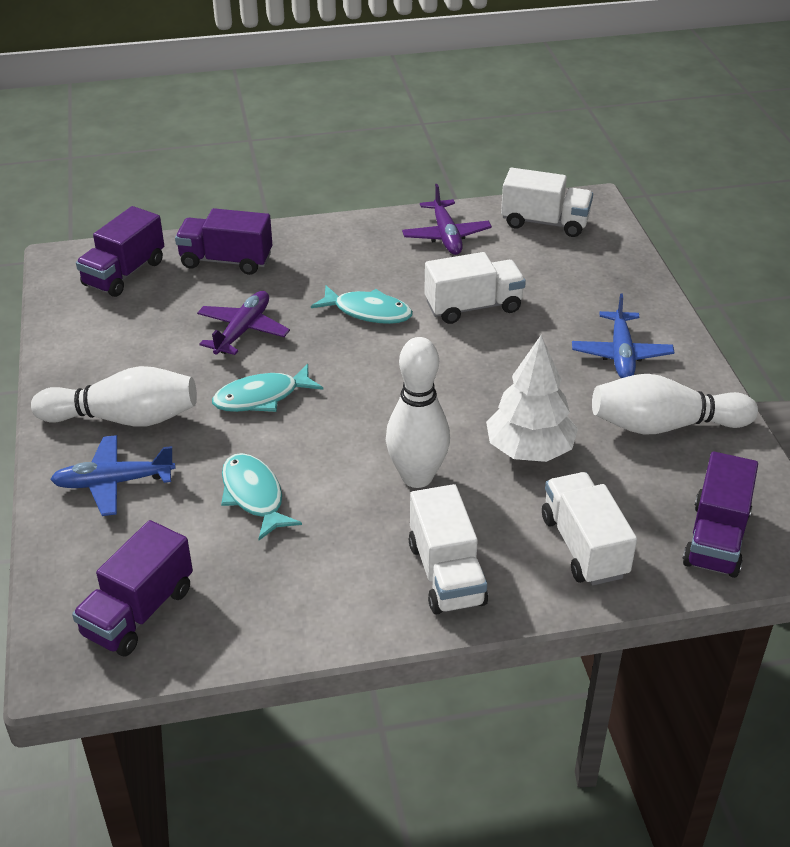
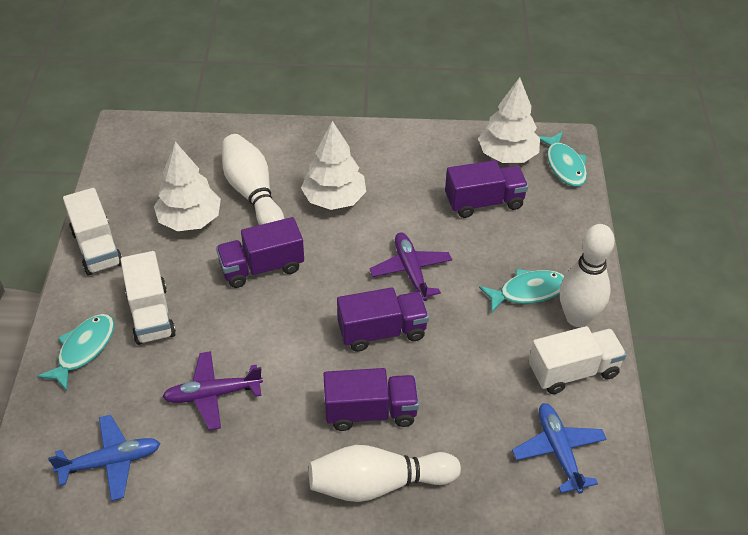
white tree: 1 -> 3
white truck: 4 -> 3

